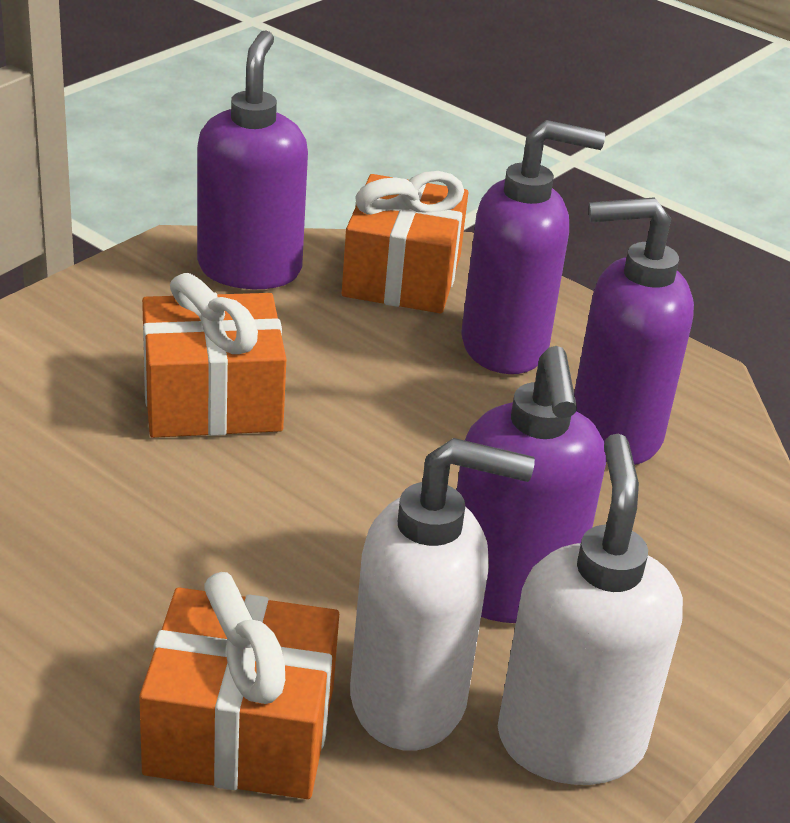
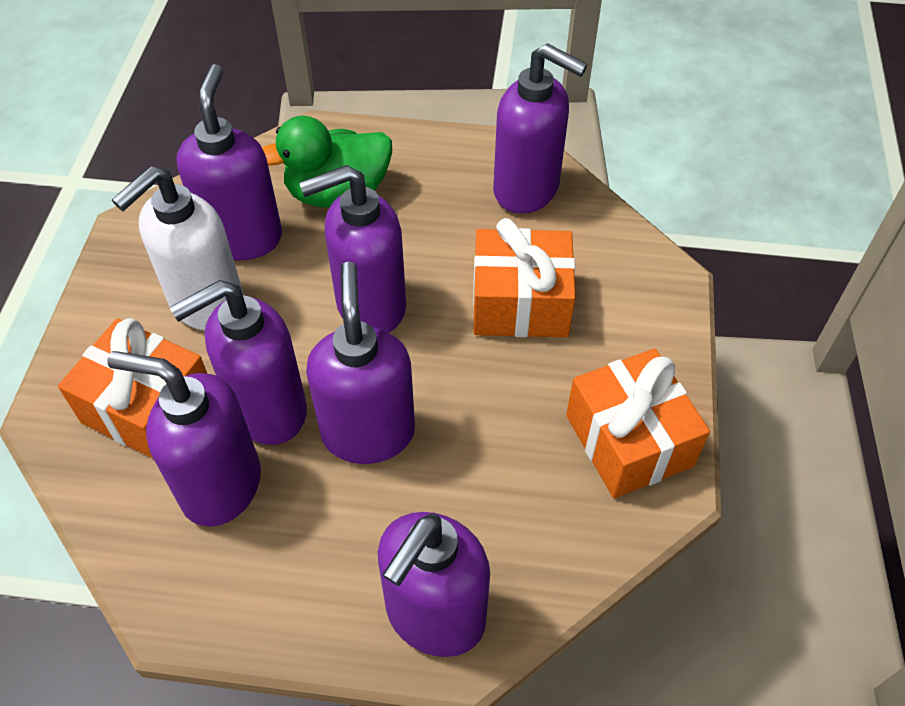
green duck: 0 -> 1
purple soap dispenser: 4 -> 7
white soap dispenser: 2 -> 1

